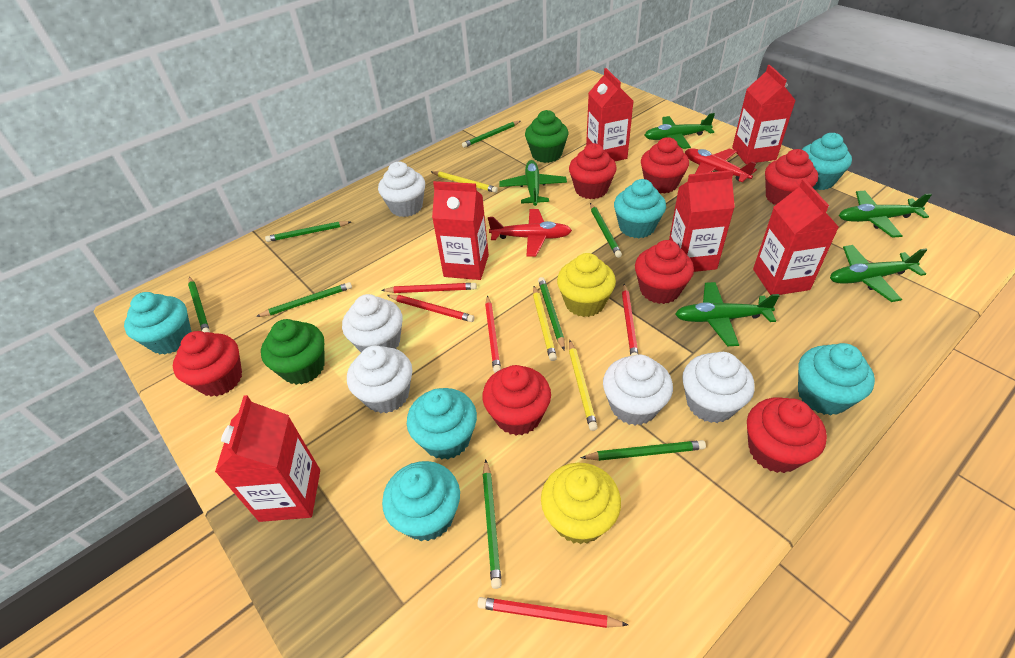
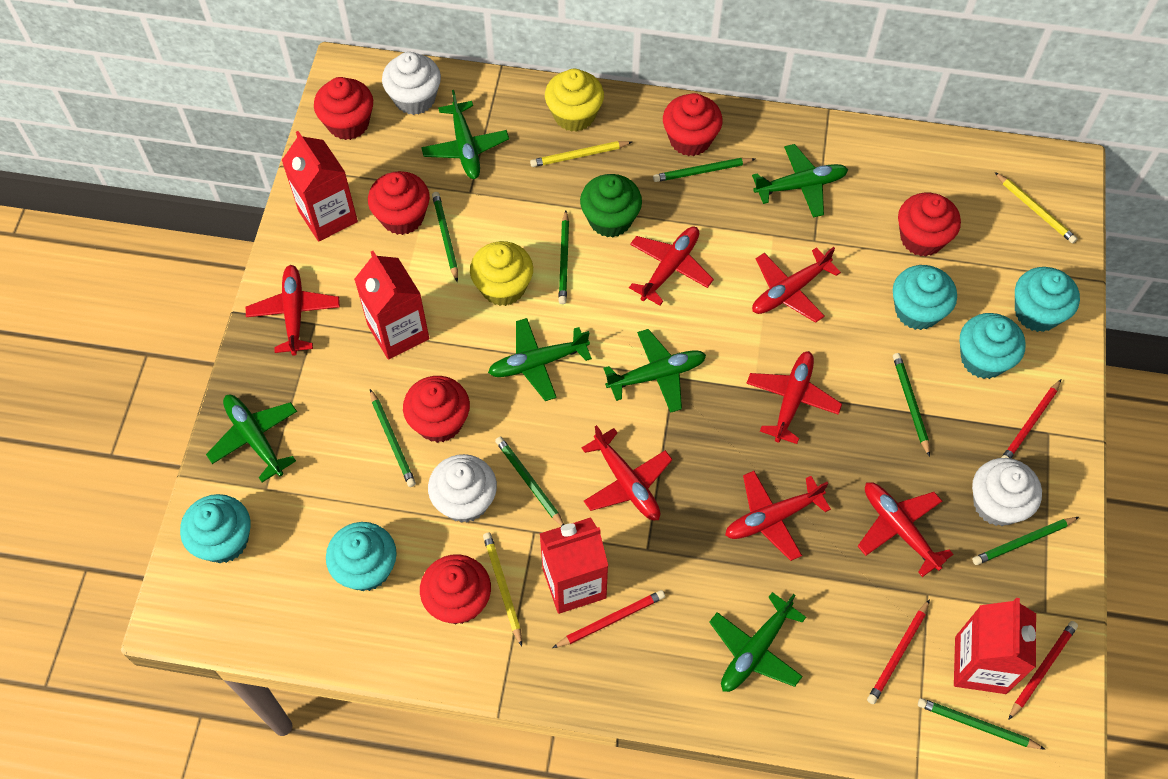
green cupcake: 2 -> 1
green plane: 5 -> 6
red carton: 6 -> 4
red cupcake: 7 -> 6
red pencil: 5 -> 4
red plane: 2 -> 7
turquoise cupcake: 6 -> 5
white cupcake: 5 -> 3

